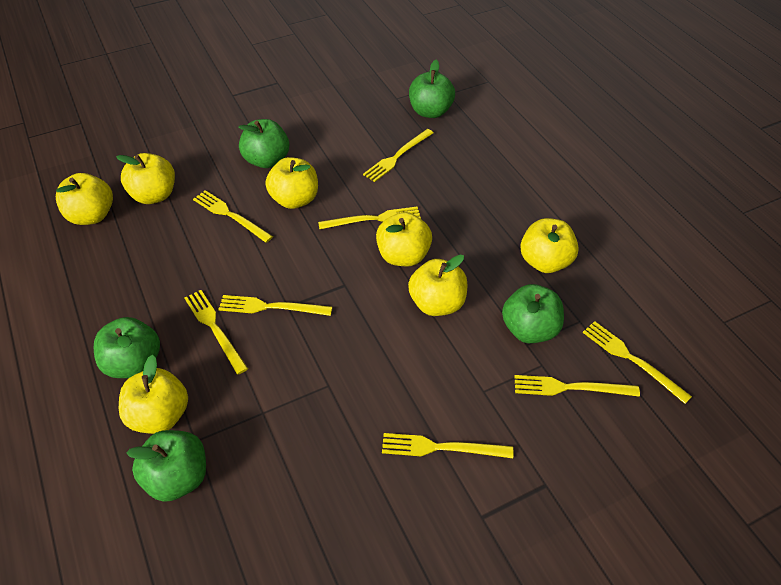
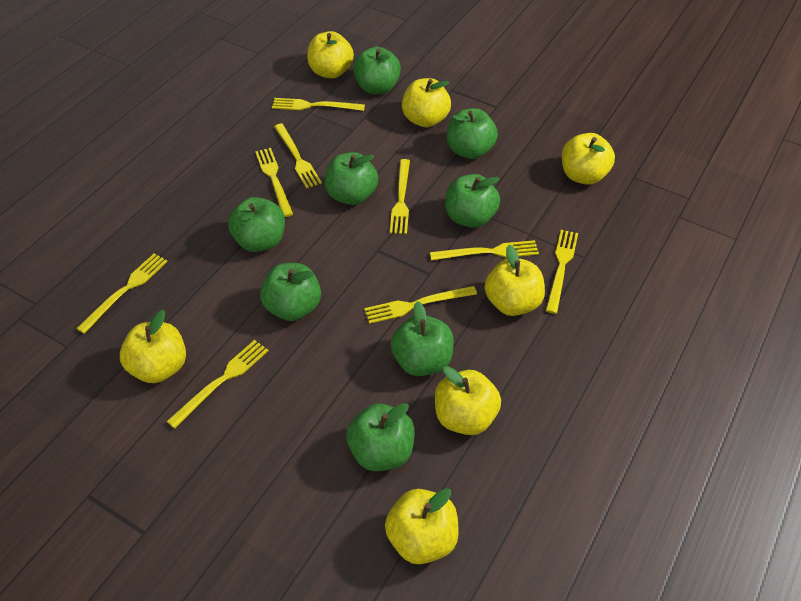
green apple: 5 -> 8
yellow fork: 8 -> 9

